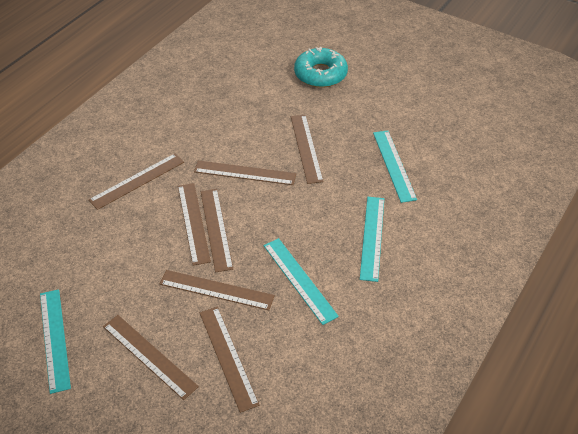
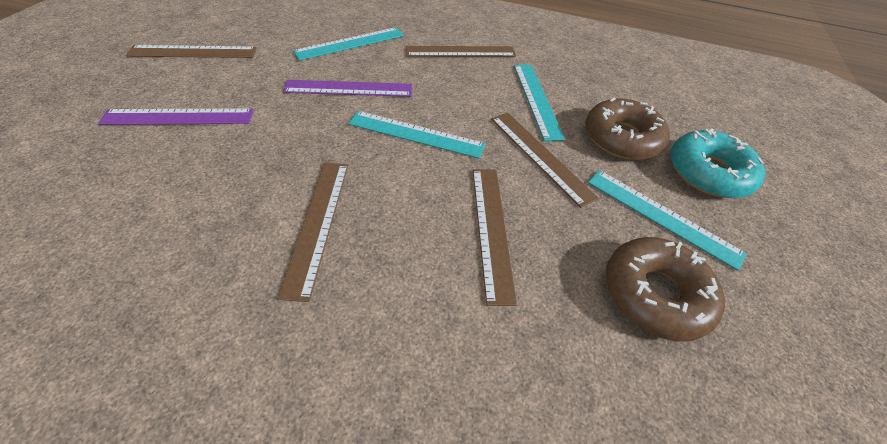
brown donut: 0 -> 2
brown ruler: 8 -> 5
purple ruler: 0 -> 2

